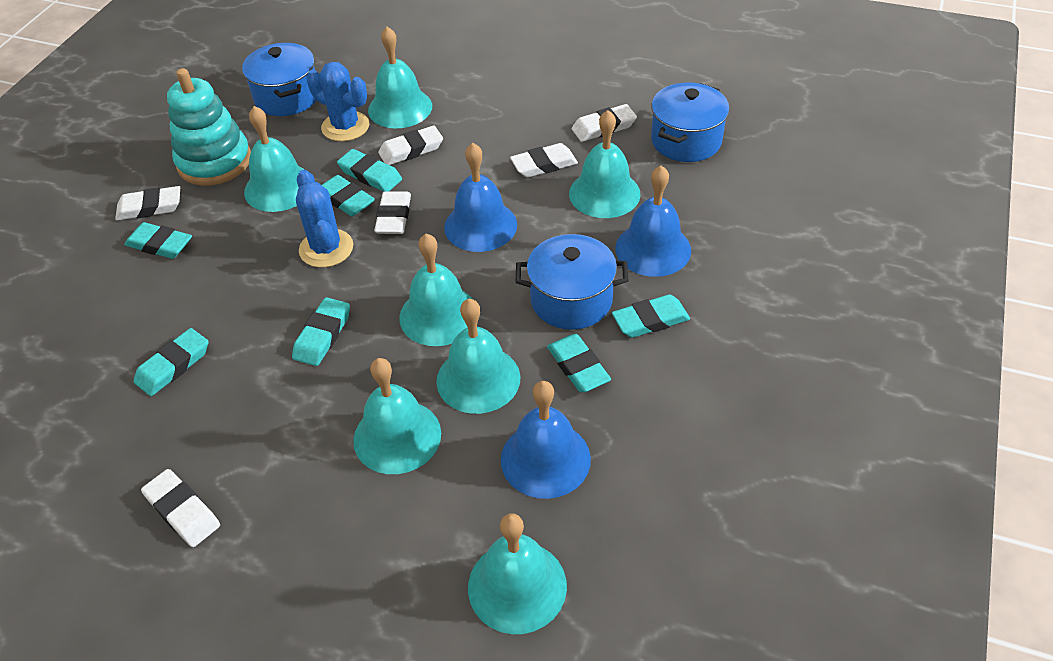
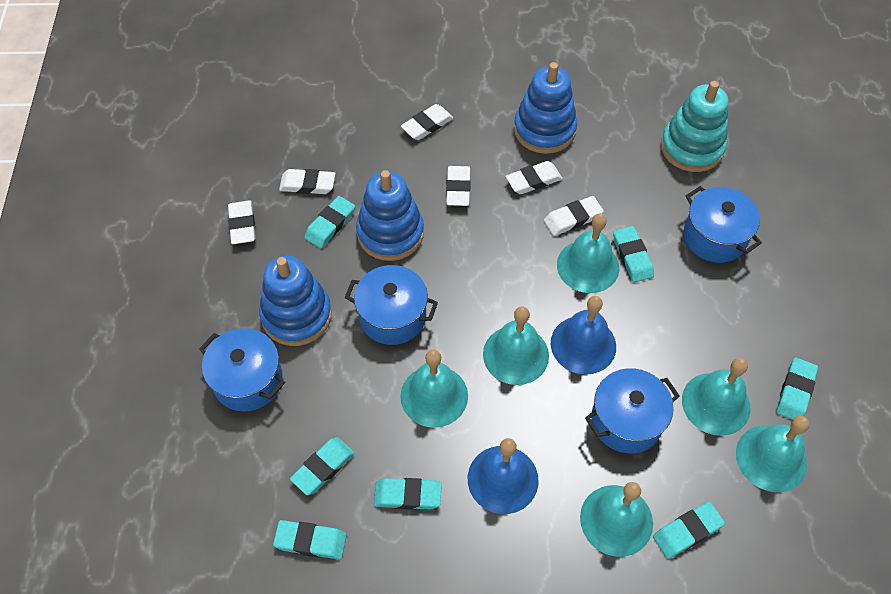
blue bell: 3 -> 2
blue cactus: 2 -> 0
blue pot: 3 -> 4
blue stacking toy: 0 -> 3
turquoise bell: 7 -> 6

